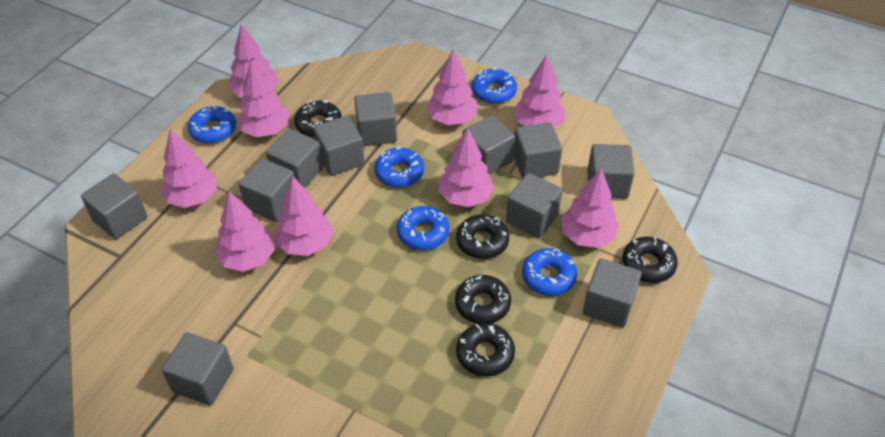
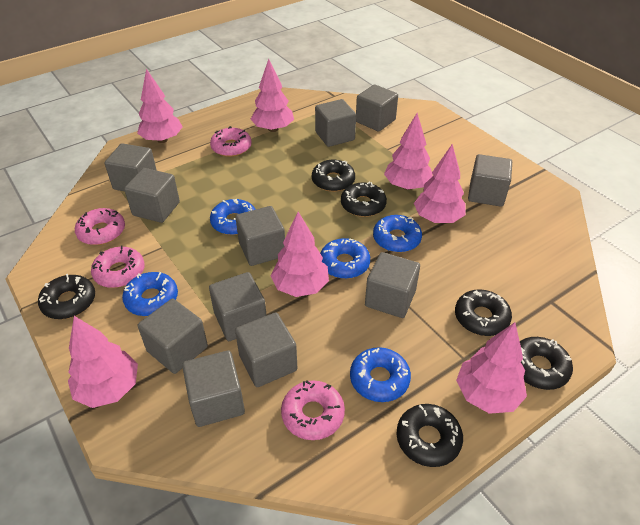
black donut: 5 -> 6
pink donut: 0 -> 4
pink tree: 9 -> 7

